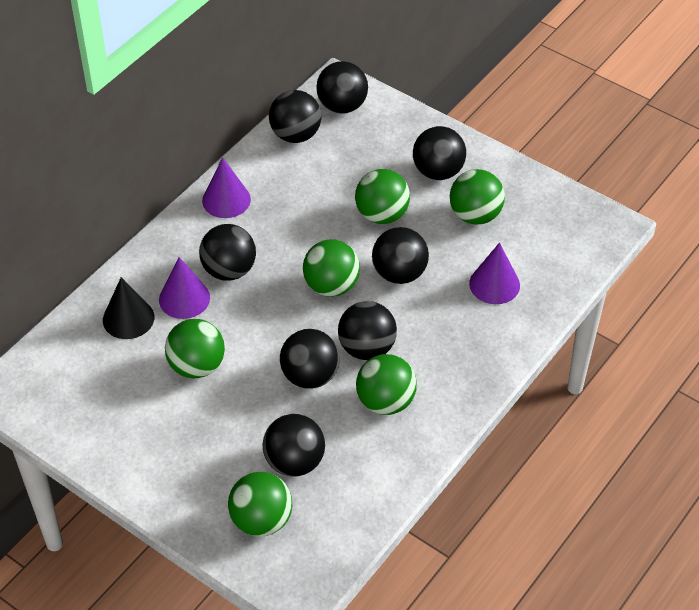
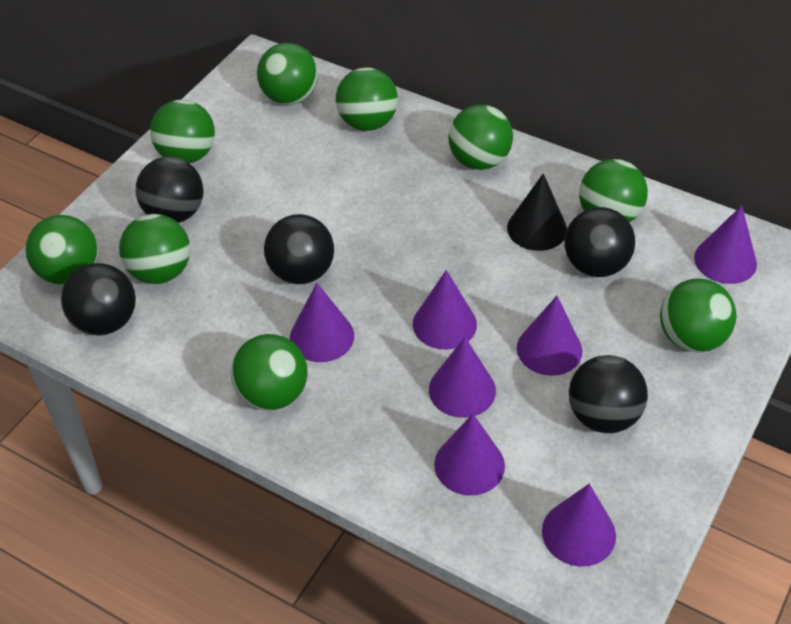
black ball: 8 -> 5
green ball: 6 -> 9
purple cone: 3 -> 7

